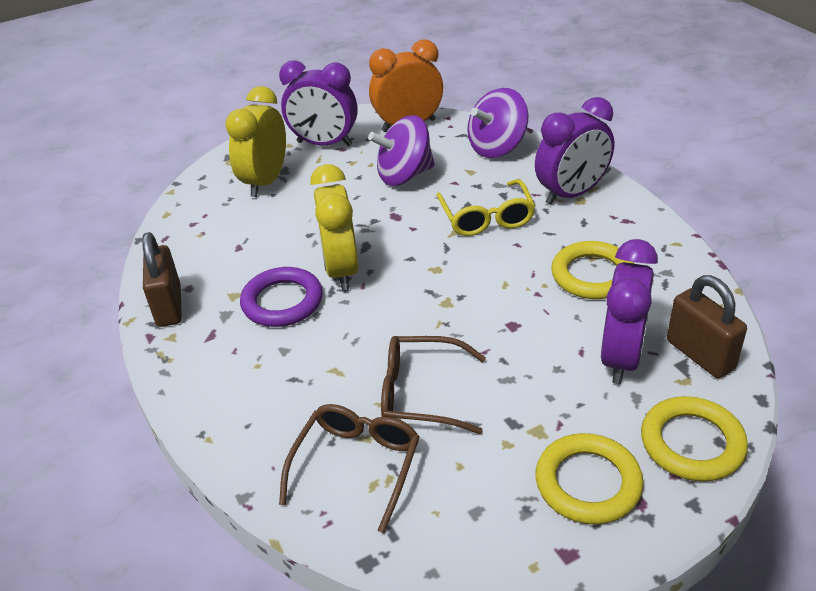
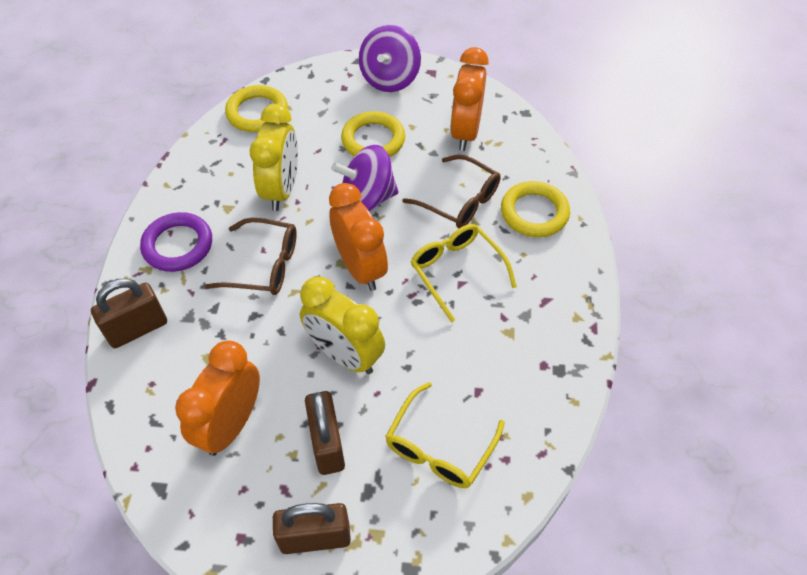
brown padlock: 2 -> 3
orange clock: 1 -> 3
purple clock: 3 -> 0
yellow glasses: 1 -> 2

